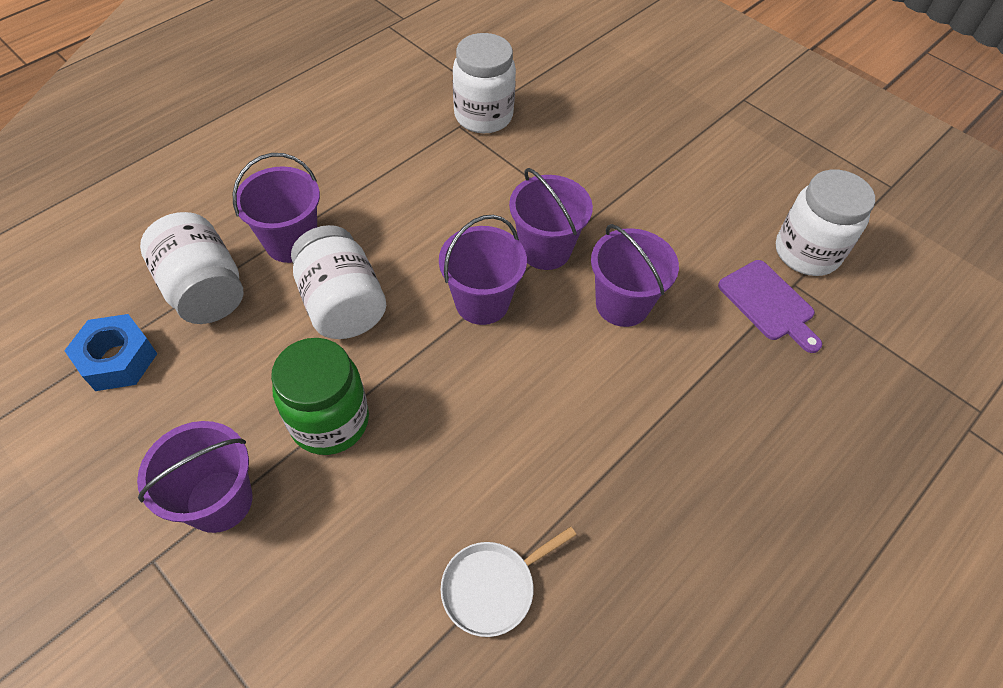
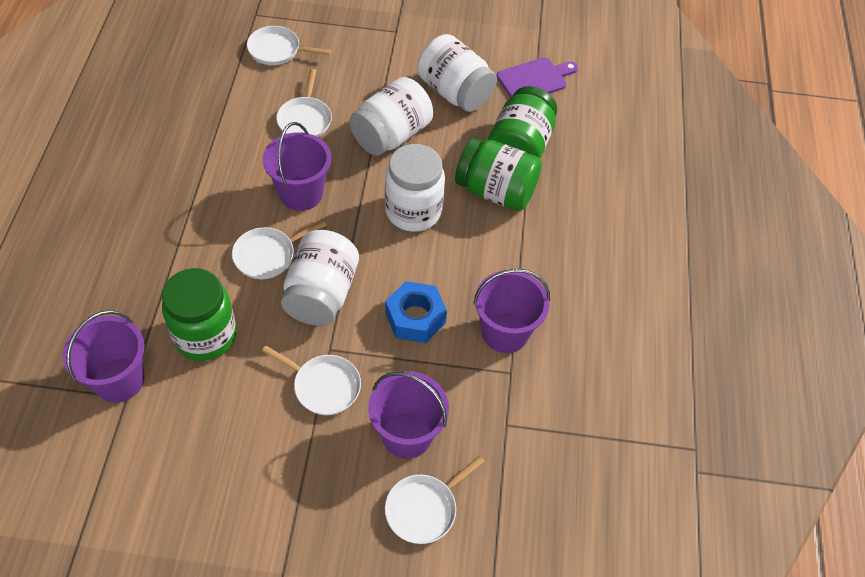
green jar: 1 -> 3
purple bucket: 5 -> 4
white pan: 1 -> 5

